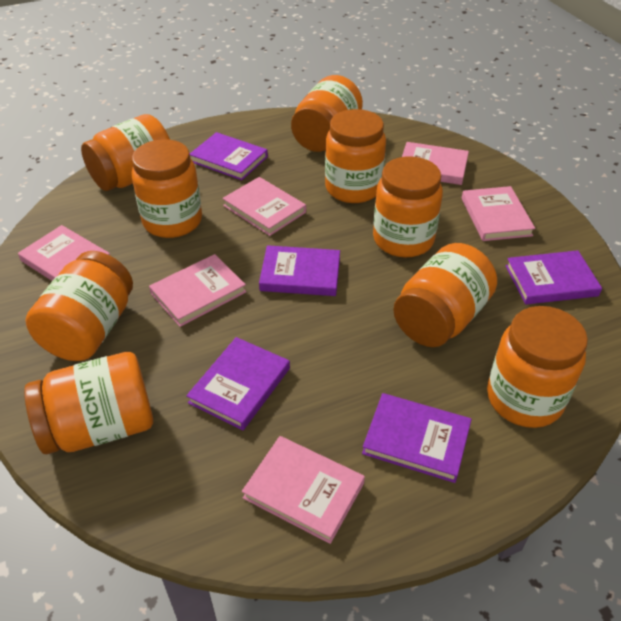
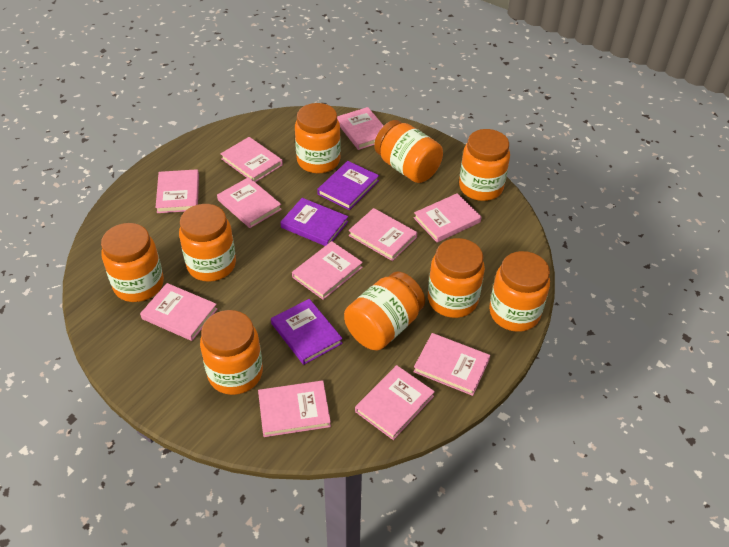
pink book: 6 -> 11
purple book: 5 -> 3

